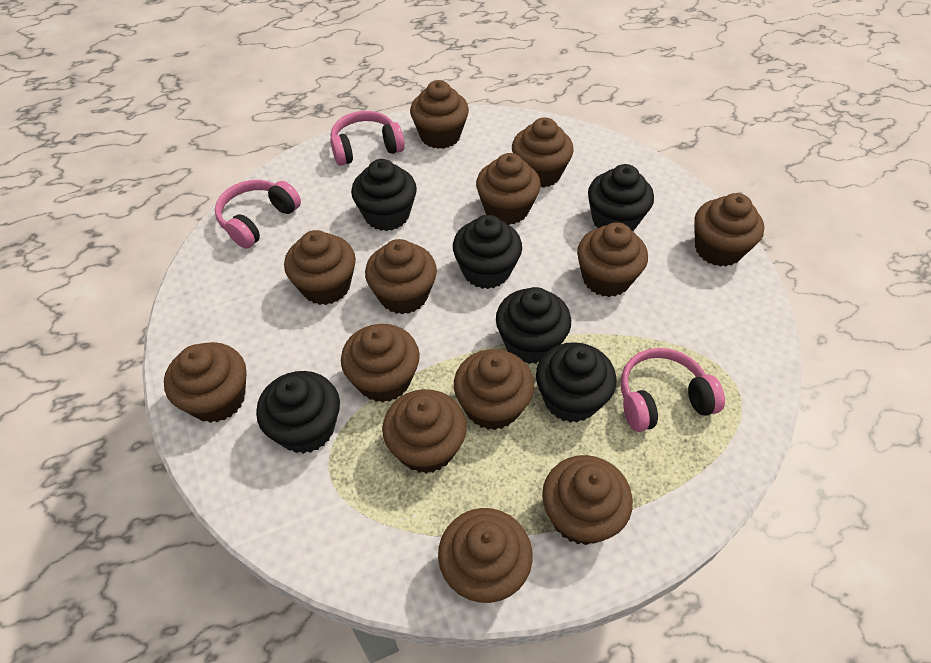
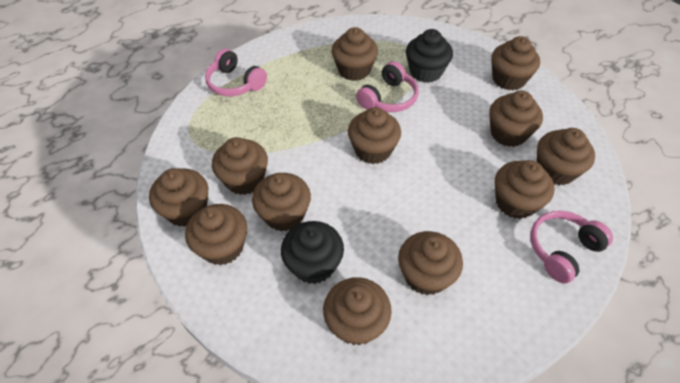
black cupcake: 6 -> 2
brown cupcake: 13 -> 12

